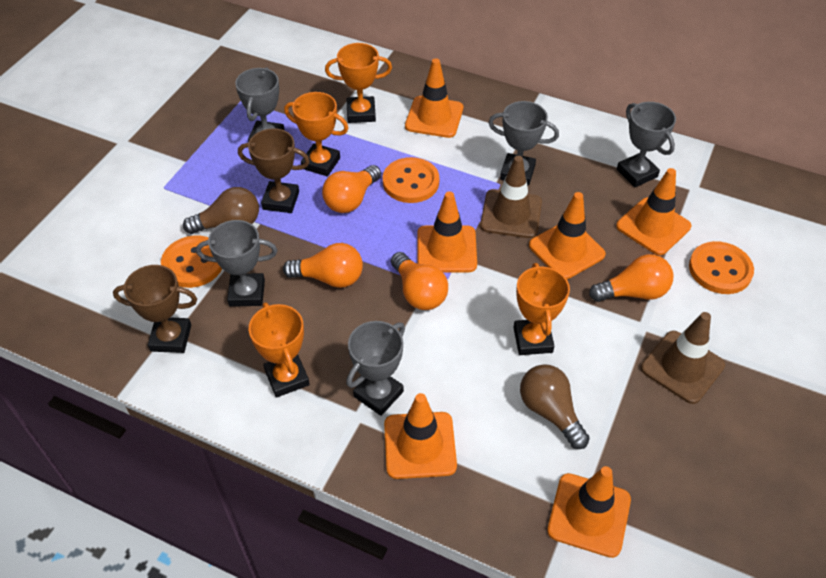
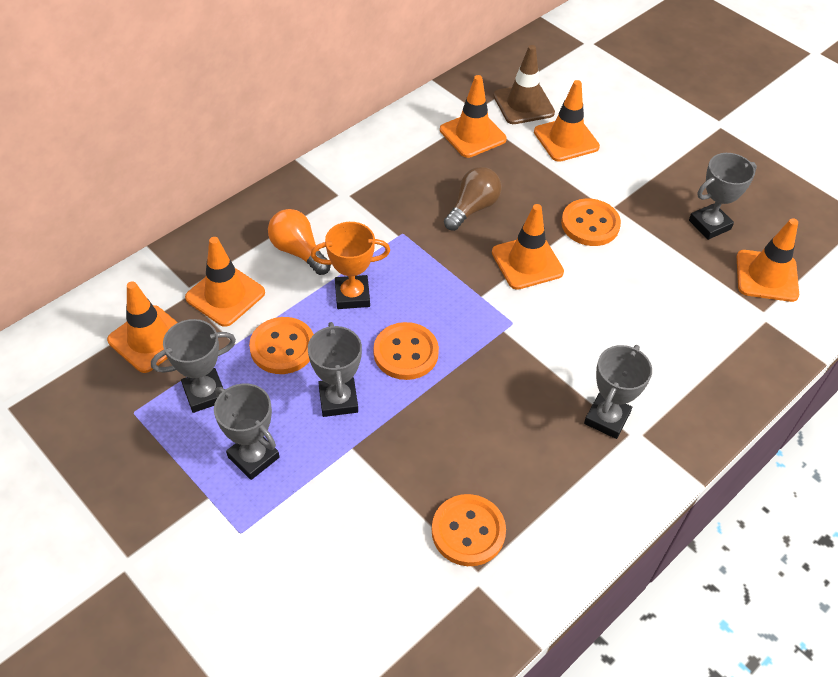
brown light bulb: 2 -> 1
brown traffic cone: 2 -> 1
brown trophy: 2 -> 0
orange button: 3 -> 4
orange light bulb: 4 -> 1
orange trophy: 4 -> 1

